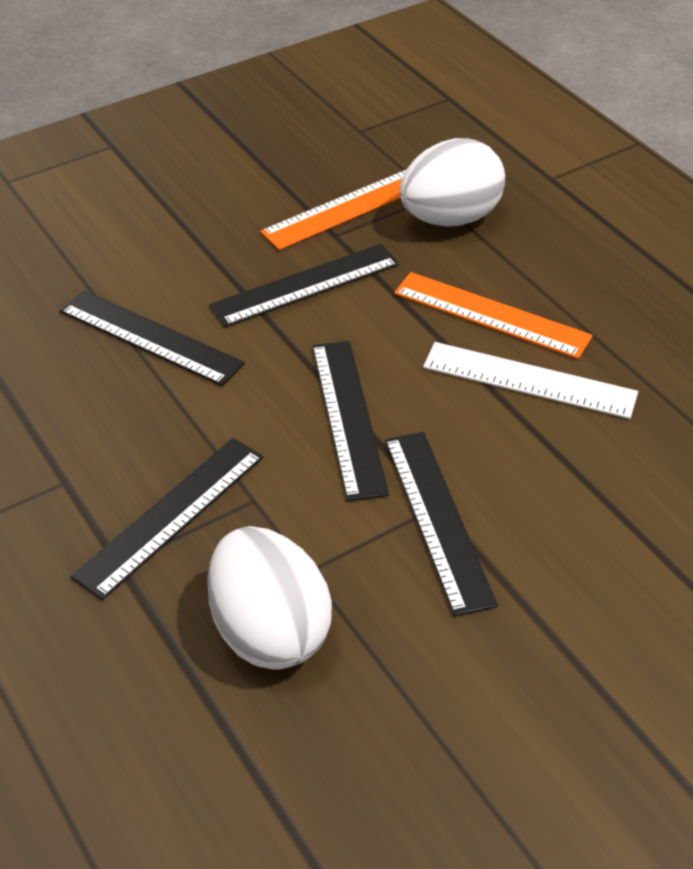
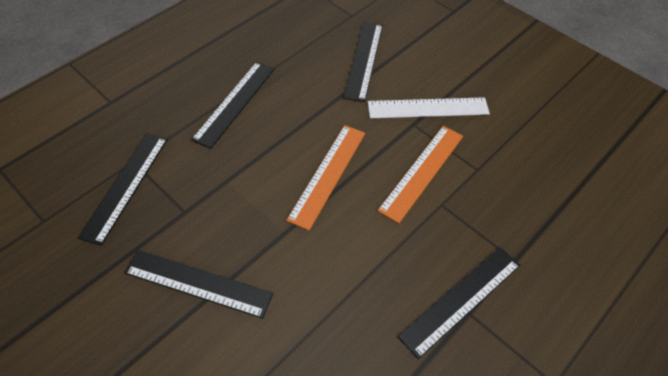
white egg: 2 -> 0

